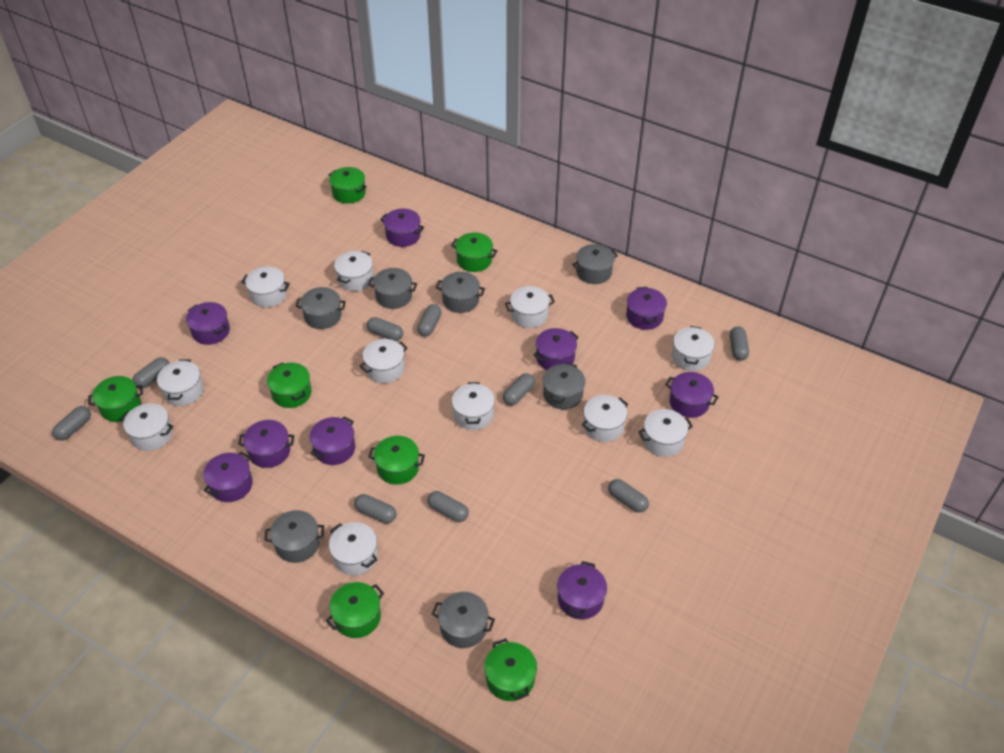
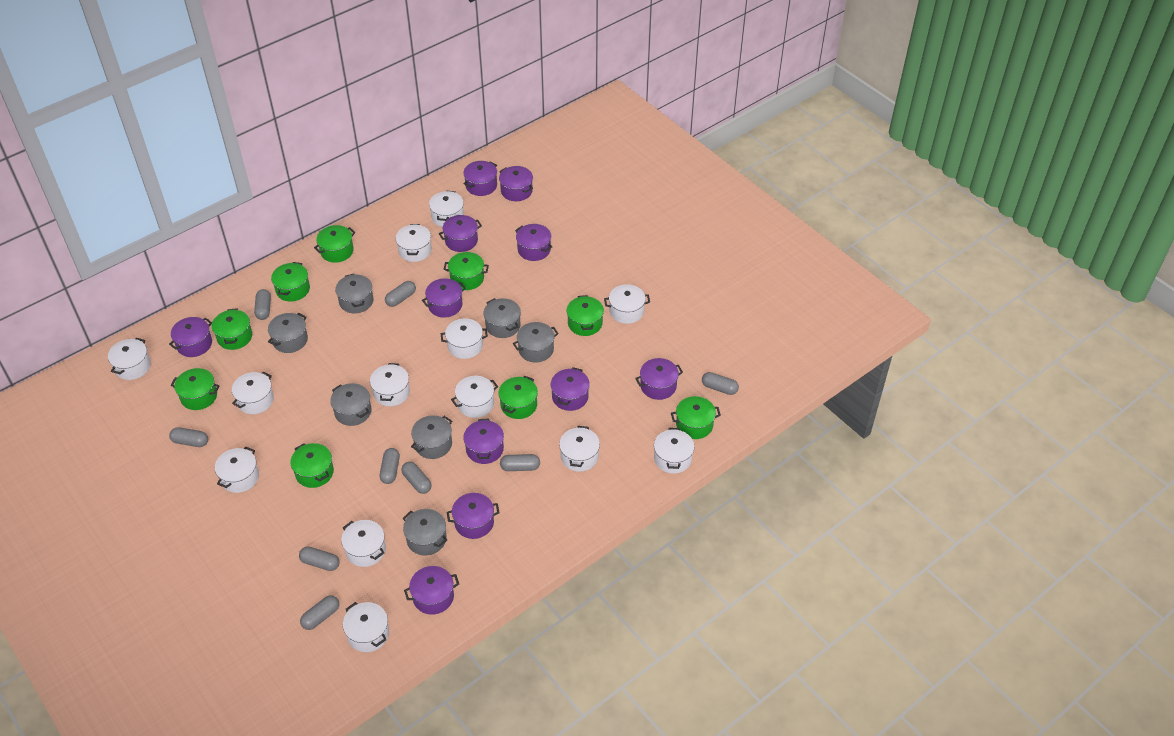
green pot: 7 -> 9
purple pot: 9 -> 11
white pot: 11 -> 13

